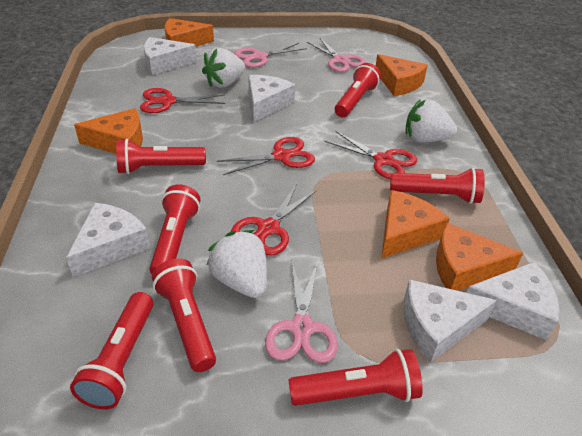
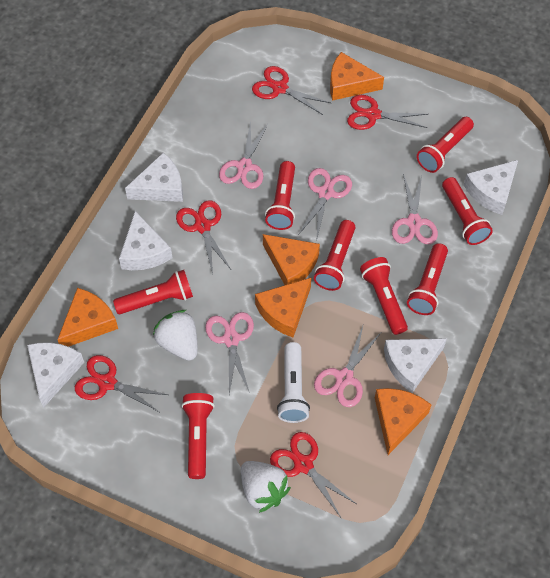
pink scissors: 3 -> 5
red flashlight: 7 -> 8
red scissors: 4 -> 5
white flashlight: 0 -> 1
white strawberry: 3 -> 2

